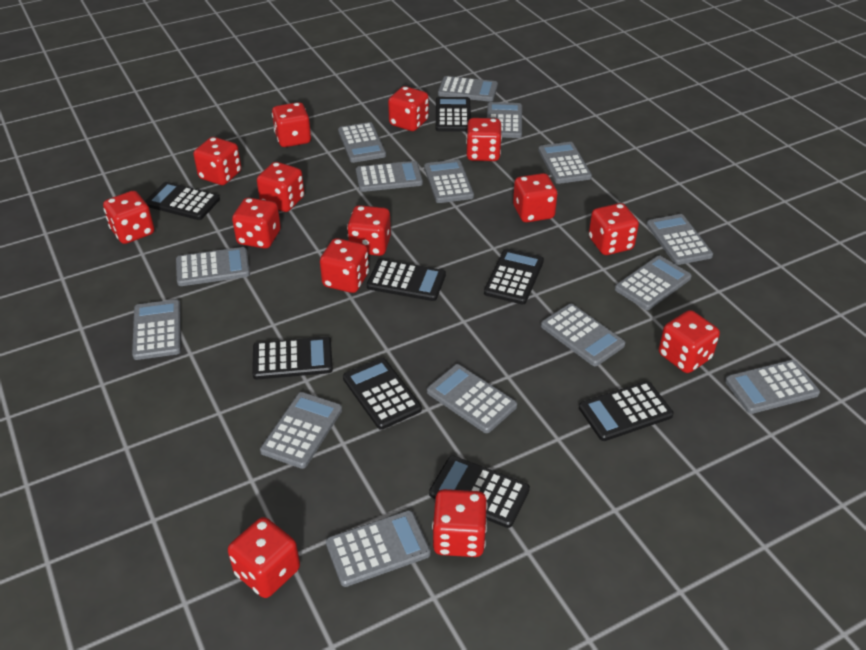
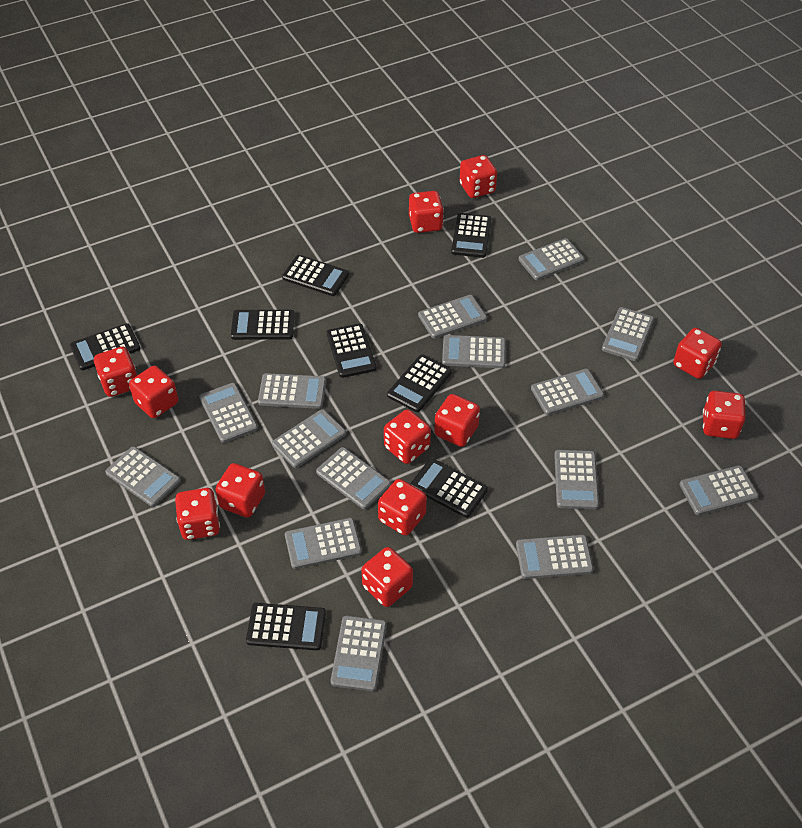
red dice: 14 -> 12

